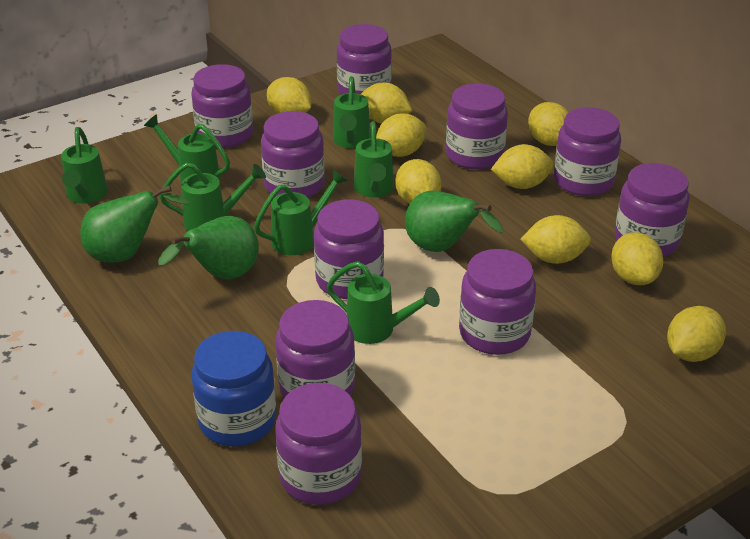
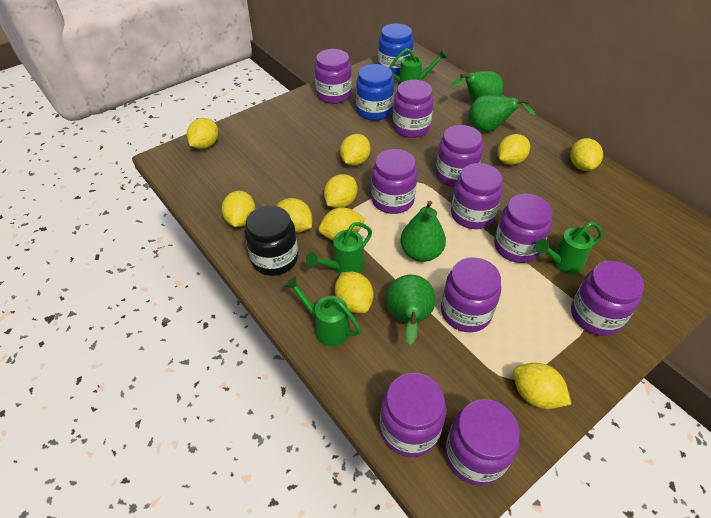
black jar: 0 -> 1
blue jar: 1 -> 2
green pear: 3 -> 4
green watering can: 7 -> 4
yellow lemon: 9 -> 10

